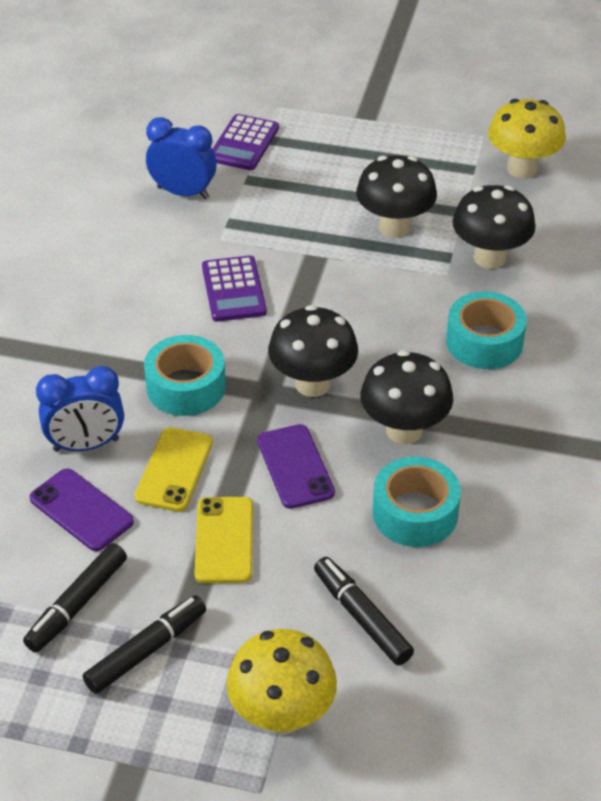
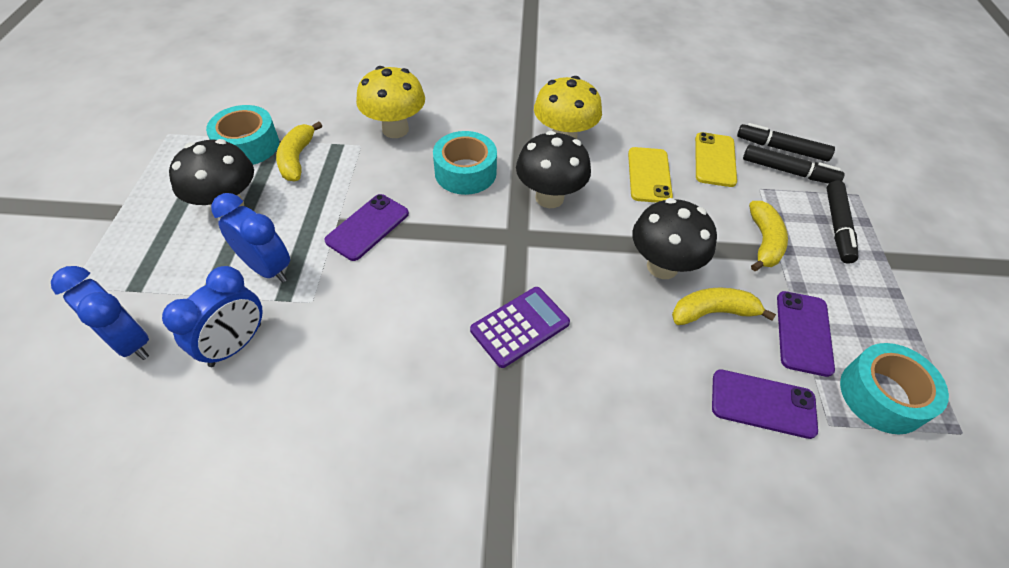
black mushroom: 4 -> 3
blue clock: 2 -> 3
purple calculator: 2 -> 1
purple phone: 2 -> 3
yellow banana: 0 -> 3

